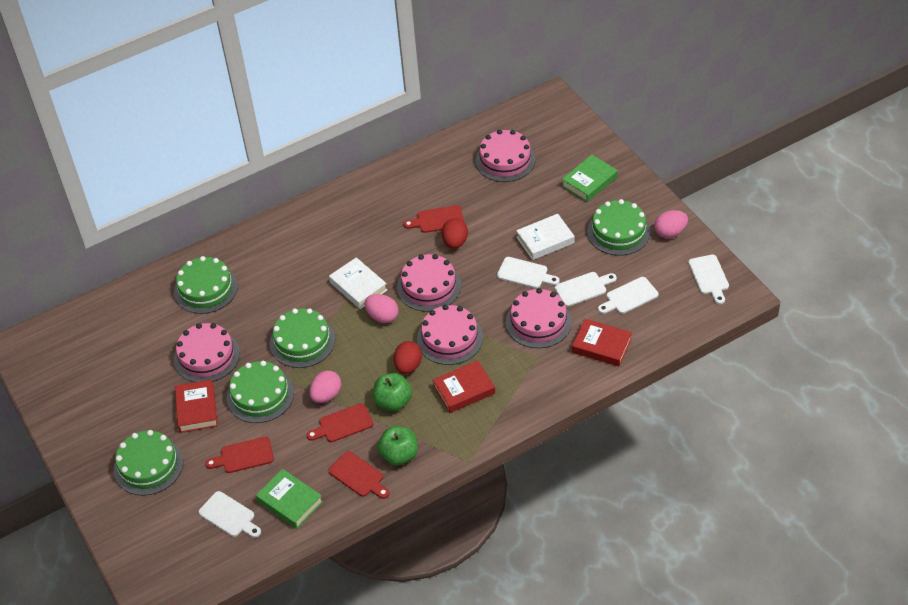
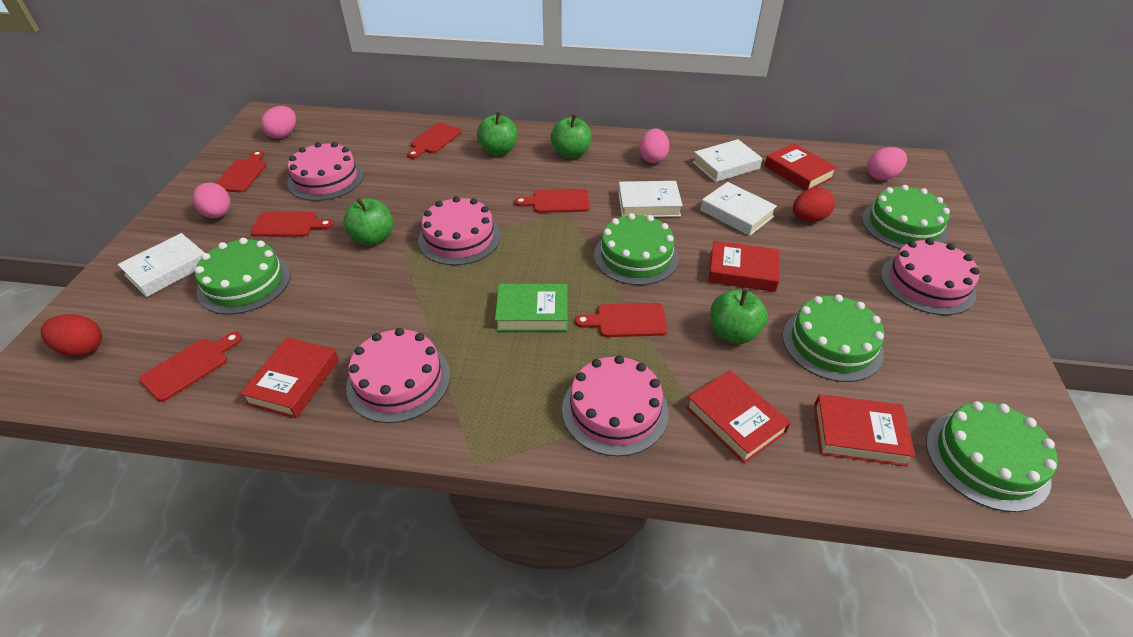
green apple: 2 -> 4
green book: 2 -> 1
pink egg: 3 -> 4
red book: 3 -> 5
red cutting board: 4 -> 6
white book: 2 -> 4
white cutting board: 5 -> 0

